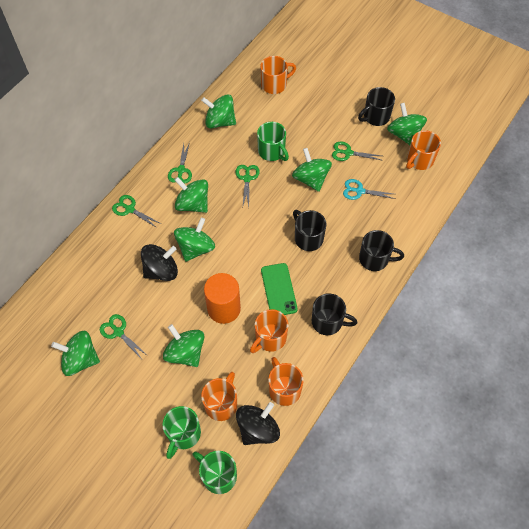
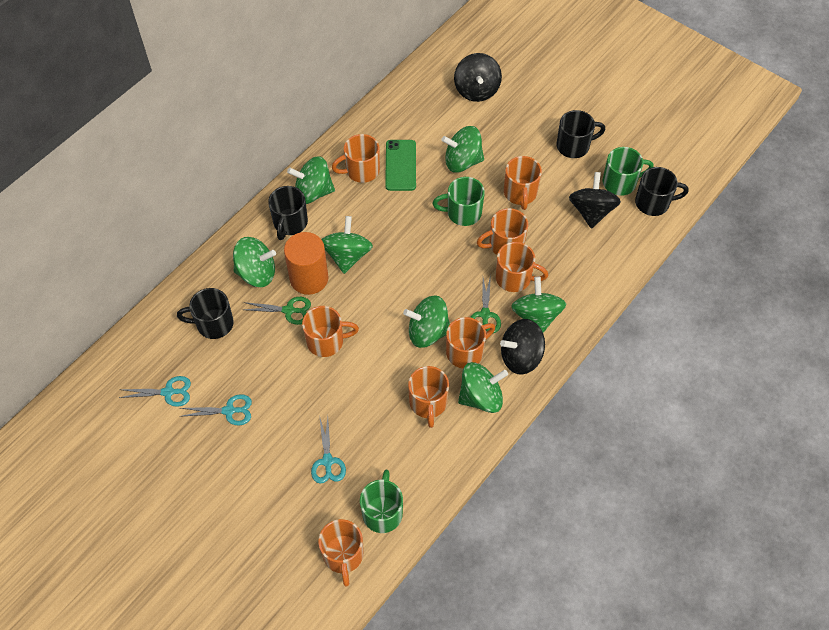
black spinning top: 2 -> 3
green scissors: 5 -> 2
orange mug: 5 -> 8
turquoise scissors: 1 -> 3

